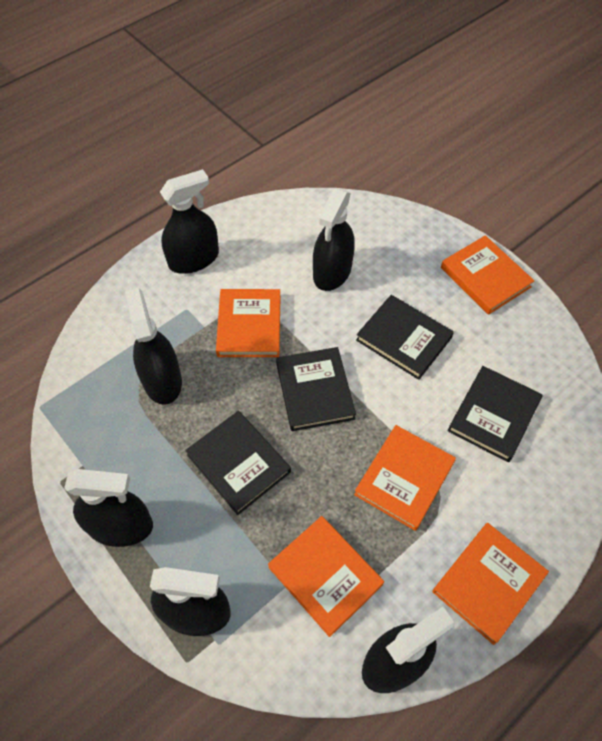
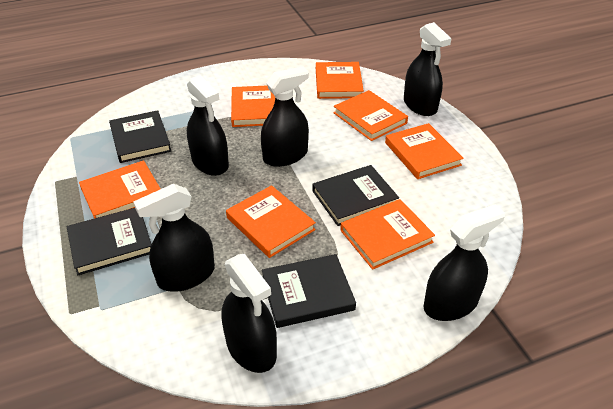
orange book: 5 -> 7

